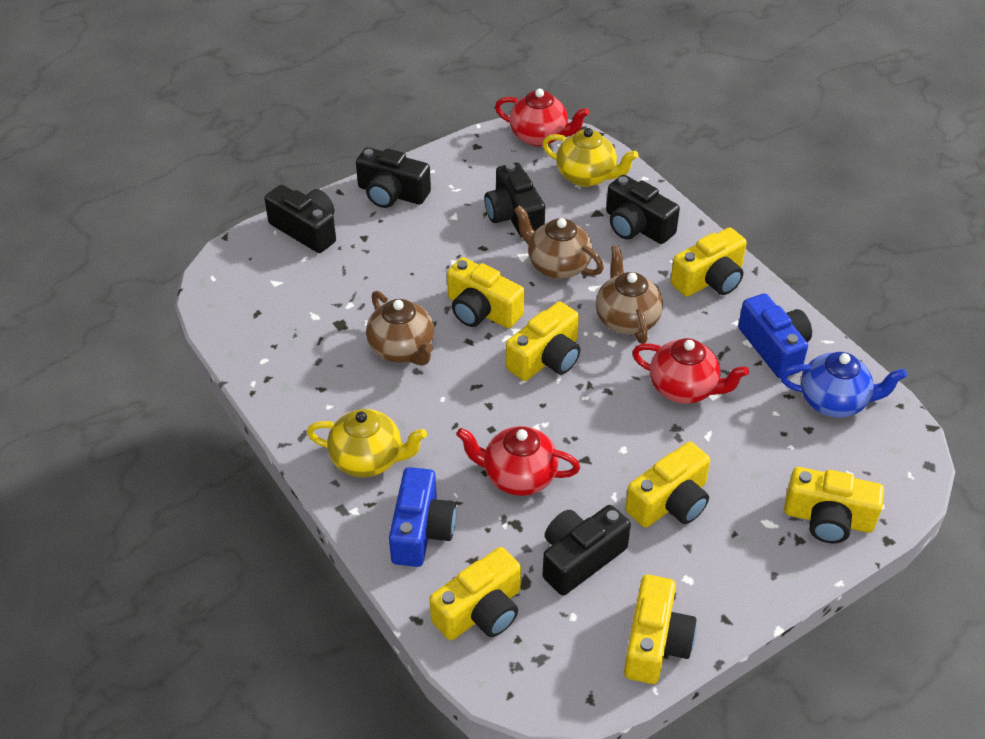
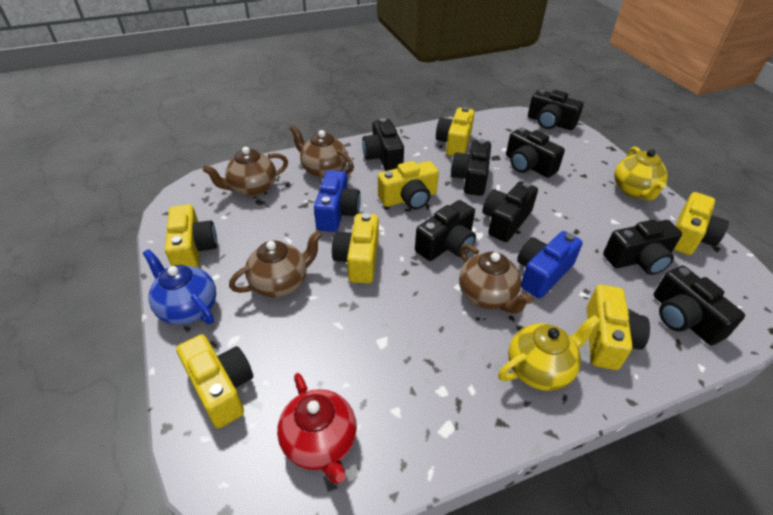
black camera: 5 -> 8
brown teapot: 3 -> 4
red teapot: 3 -> 1

